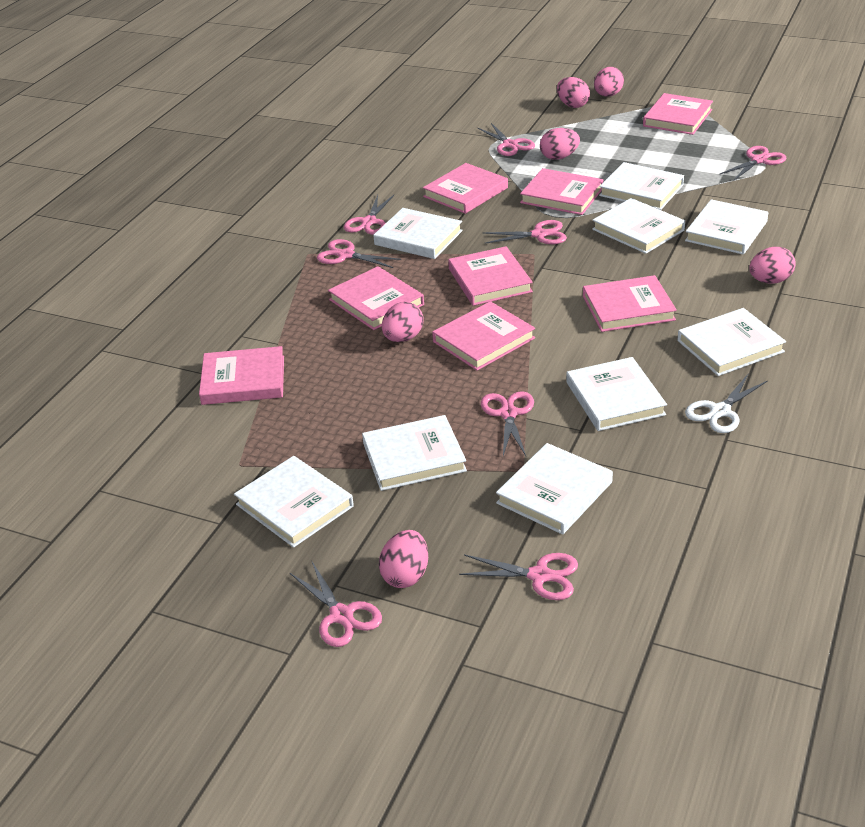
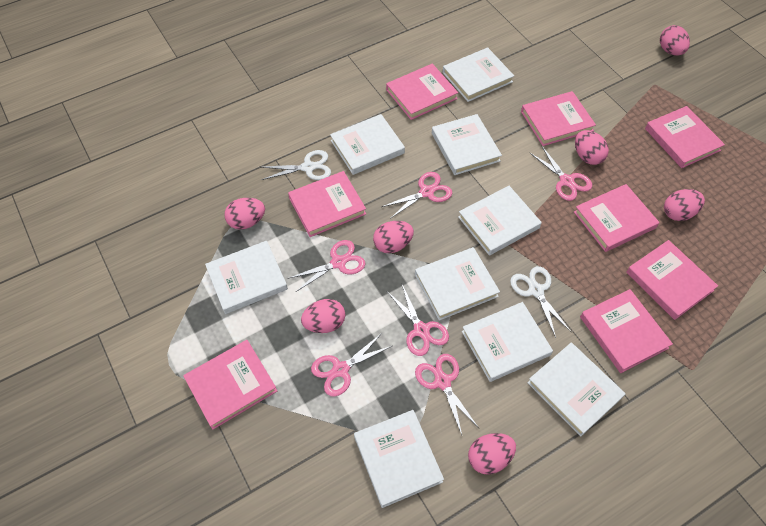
pink egg: 6 -> 7
pink scissors: 8 -> 6
white scissors: 1 -> 2

